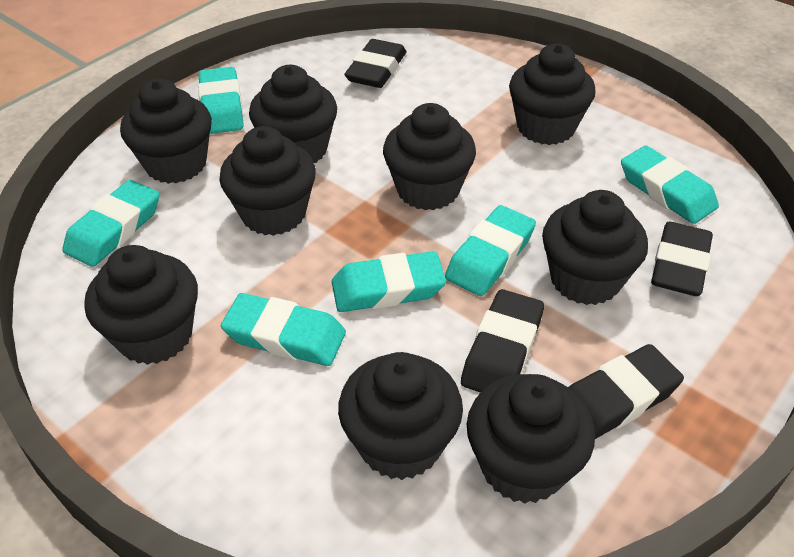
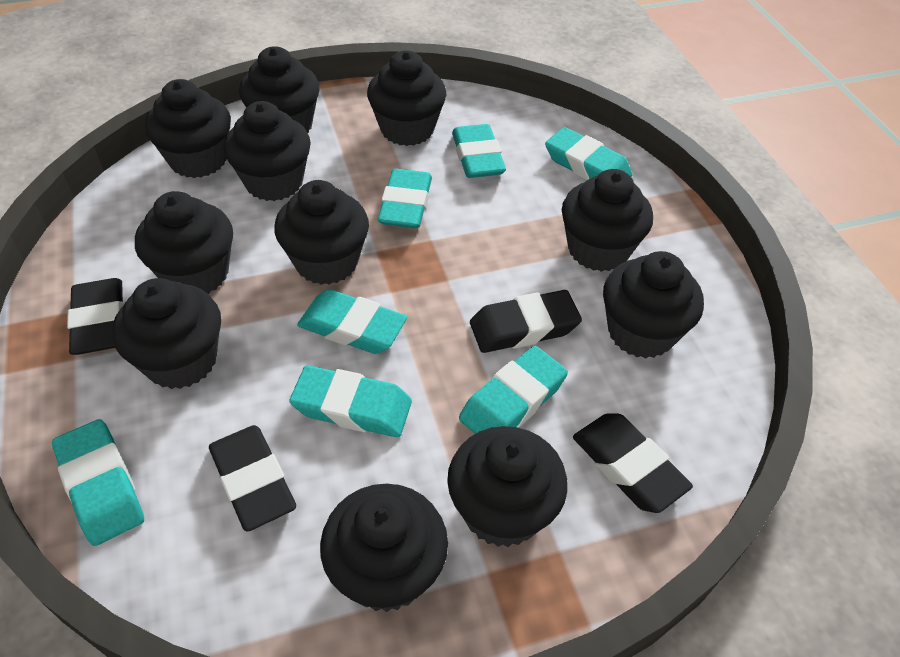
black cupcake: 9 -> 11
turquoise eraser: 6 -> 7

